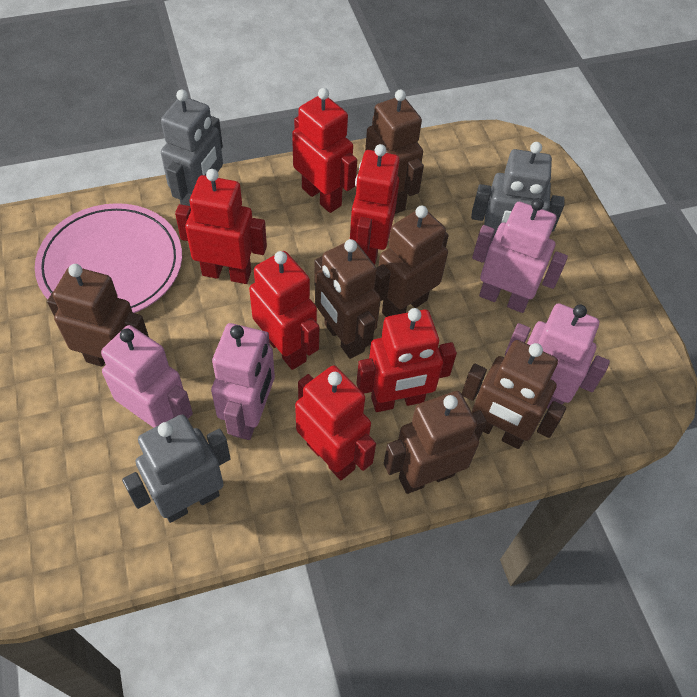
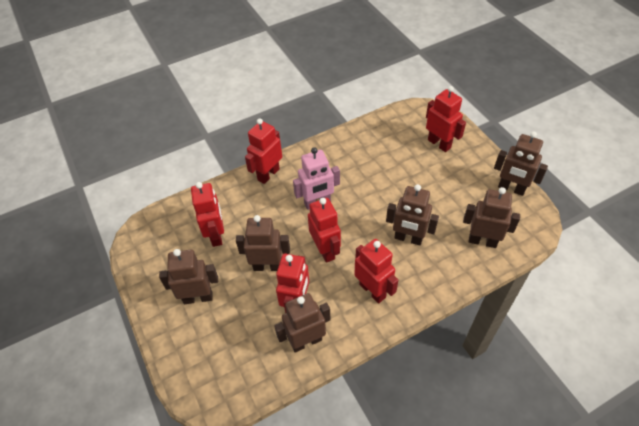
grey robot: 3 -> 0
pink plate: 1 -> 0
pink robot: 4 -> 1

